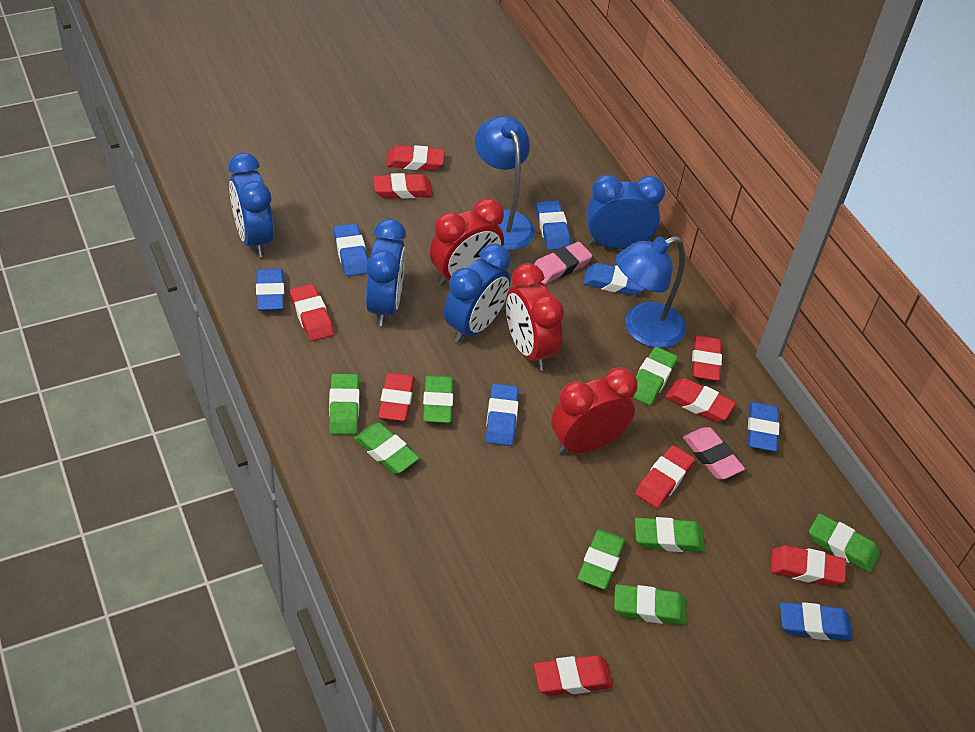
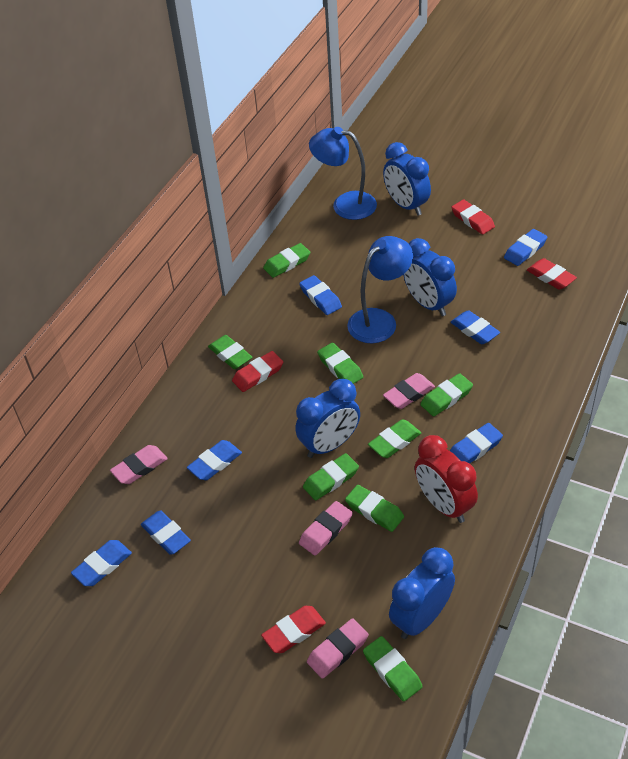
pink eraser: 2 -> 4
red clock: 3 -> 1
red eraser: 9 -> 4

